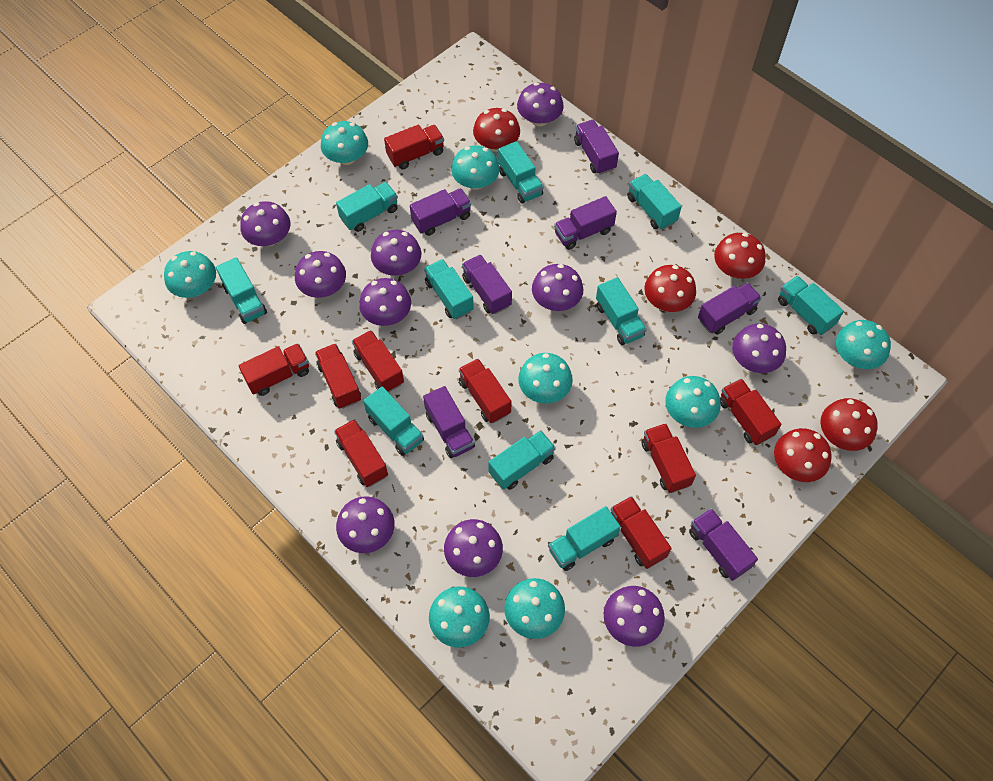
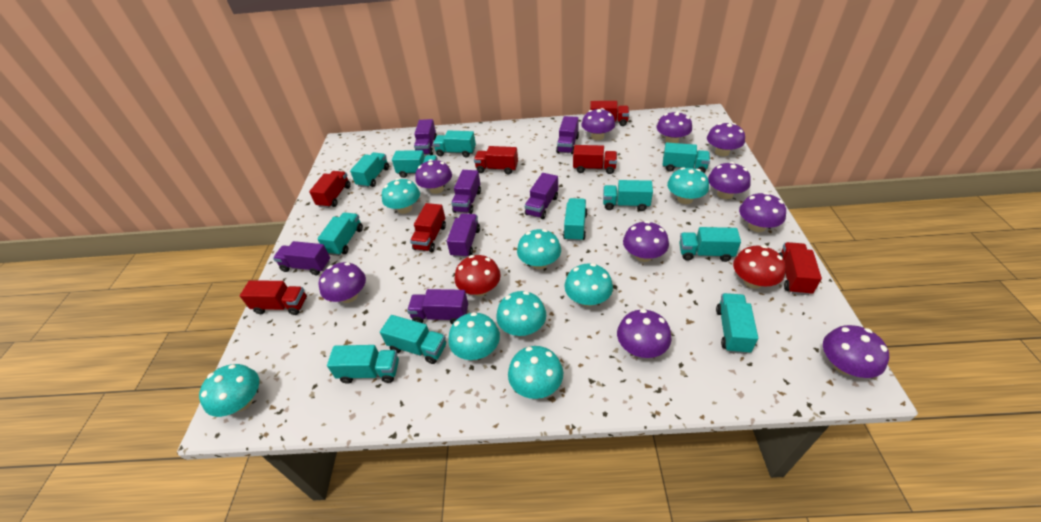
red mushroom: 5 -> 2
red truck: 9 -> 7
turquoise truck: 10 -> 11

